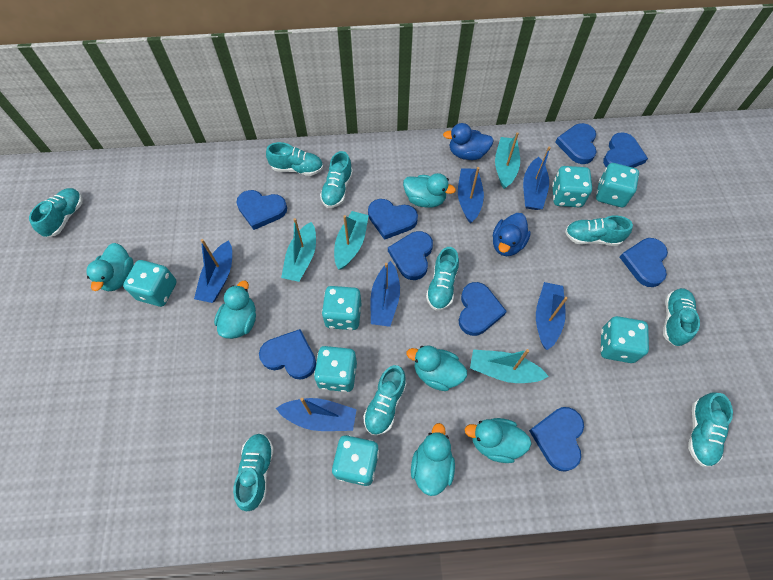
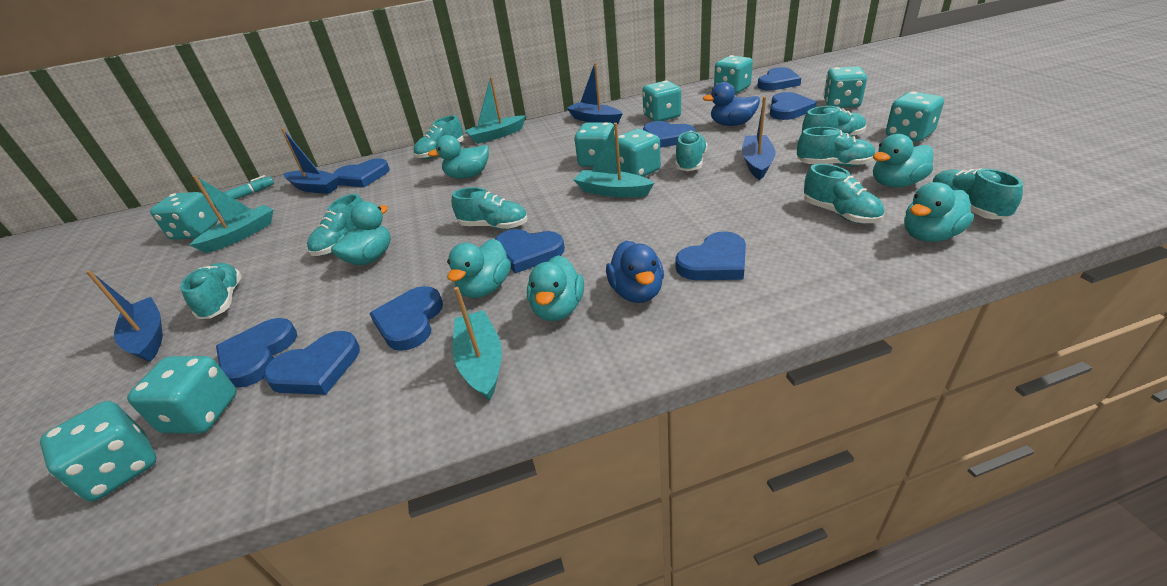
blue boat: 6 -> 4
turquoise dice: 7 -> 9
turquoise marker: 0 -> 1

